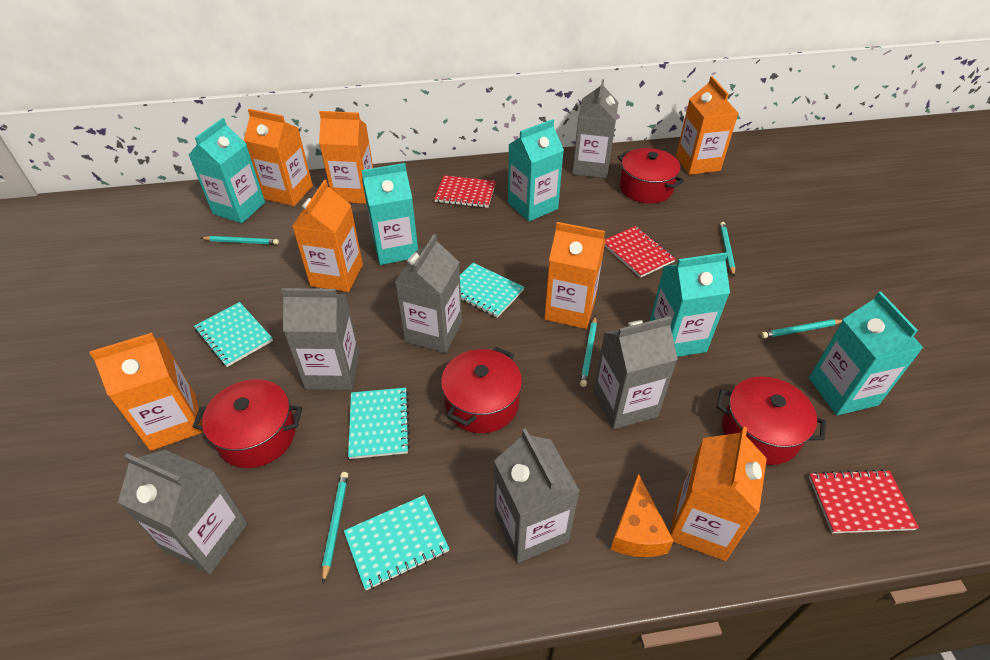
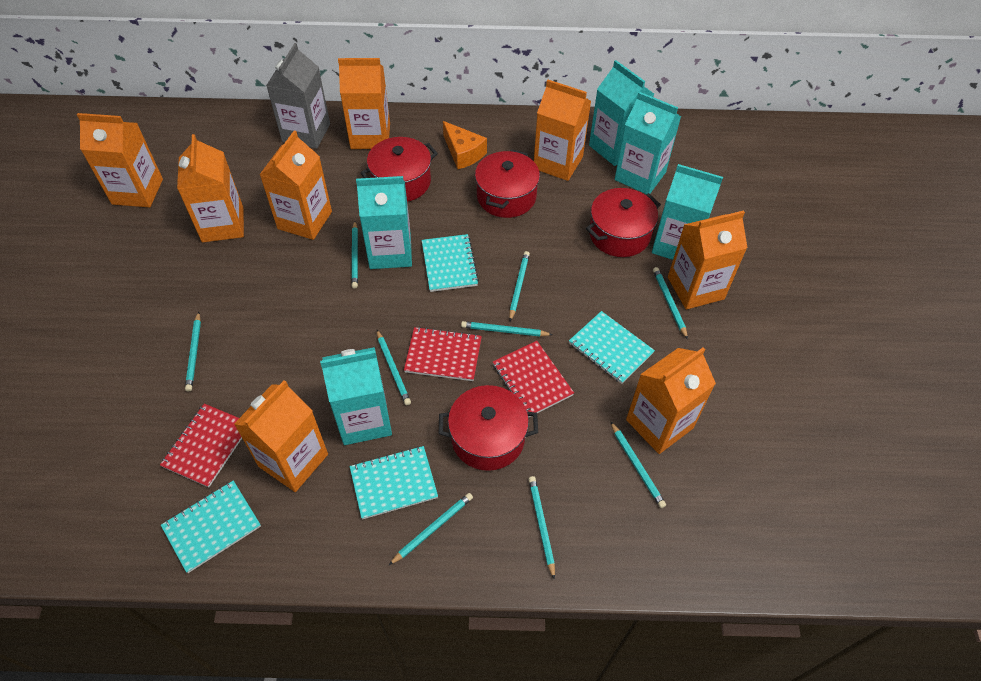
grey carton: 6 -> 1
orange carton: 7 -> 8
turquoise pencil: 5 -> 9

